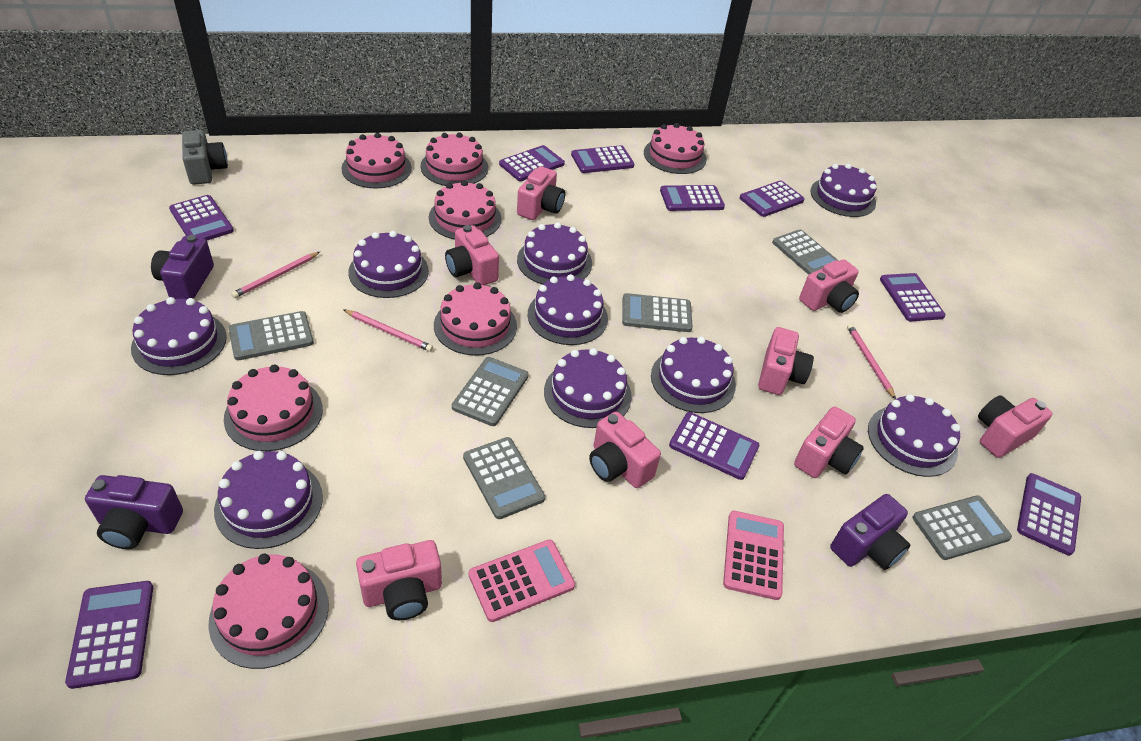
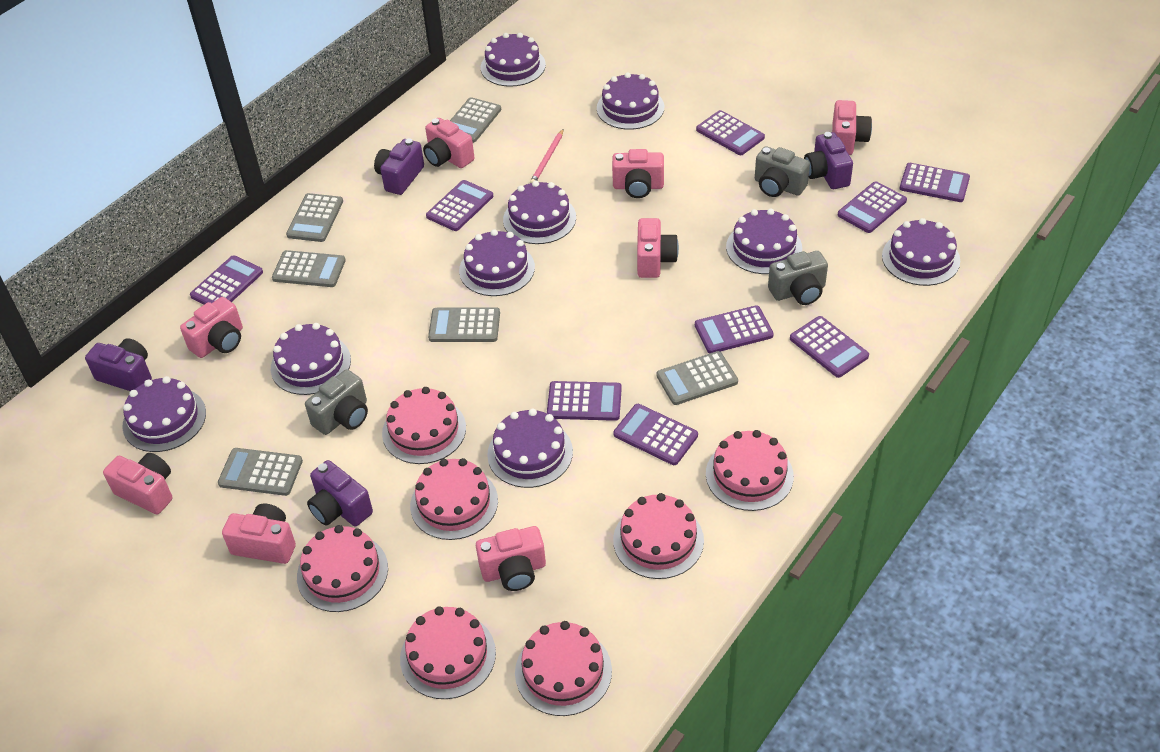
grey camera: 1 -> 3
pink calculator: 2 -> 0
pink pencil: 3 -> 1
purple camera: 3 -> 4

